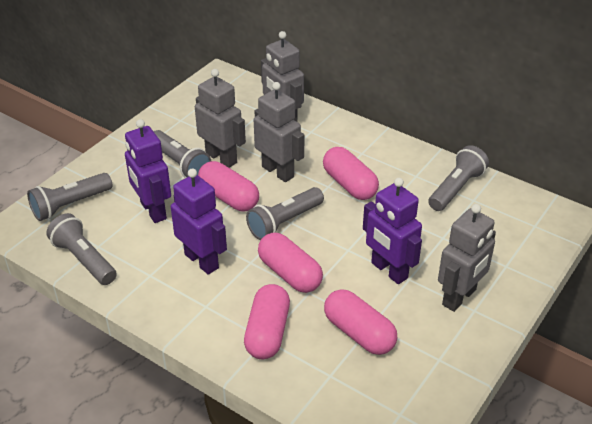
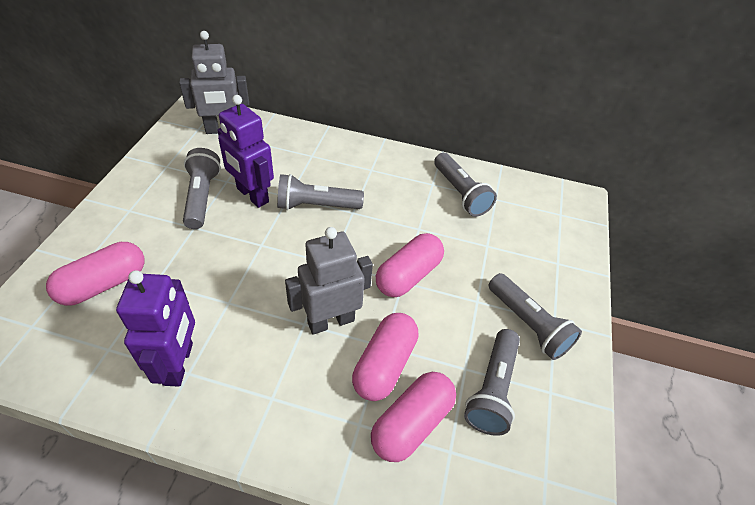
grey robot: 4 -> 2
pink capsule: 5 -> 4
purple robot: 3 -> 2

